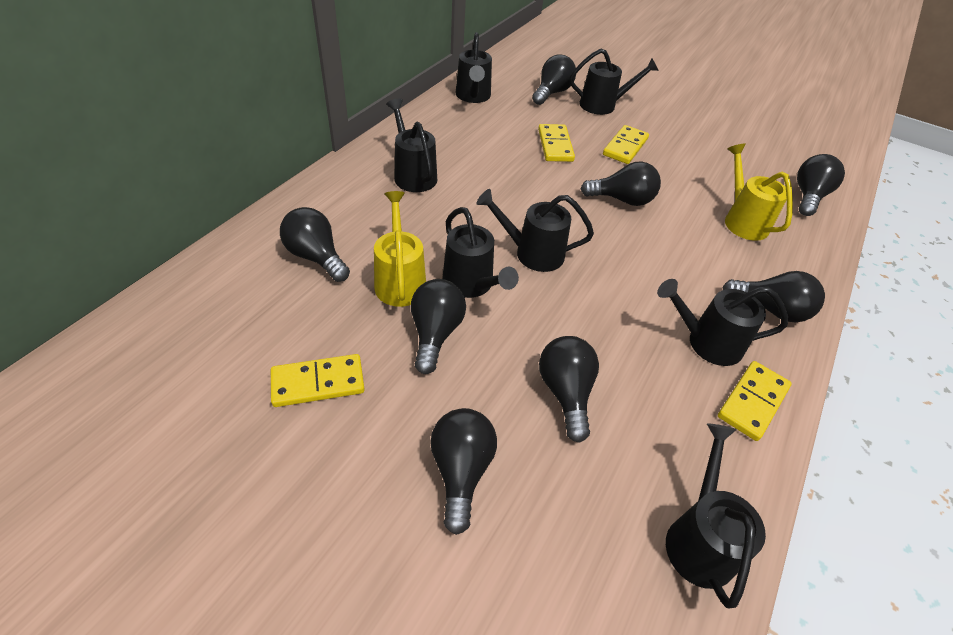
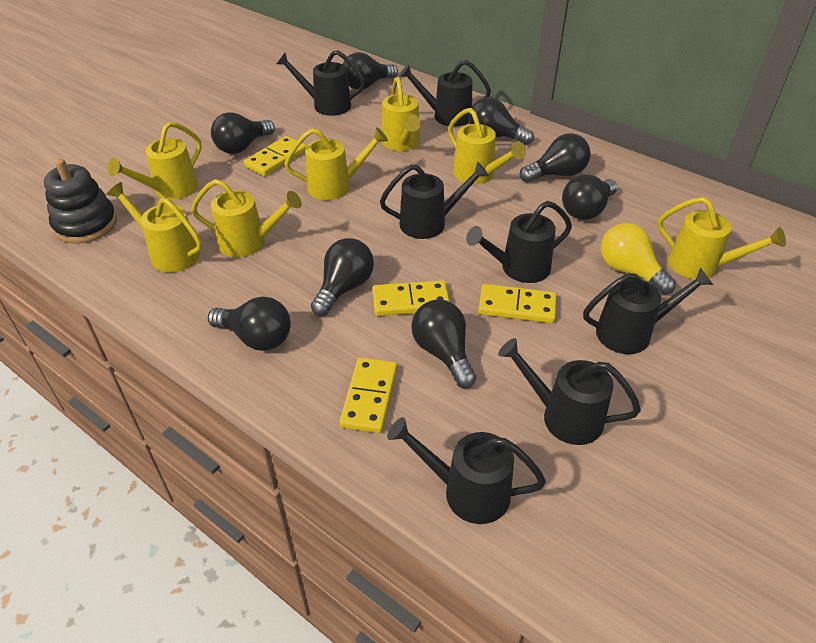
black stacking toy: 0 -> 1
yellow light bulb: 0 -> 1
yellow watering can: 2 -> 7

